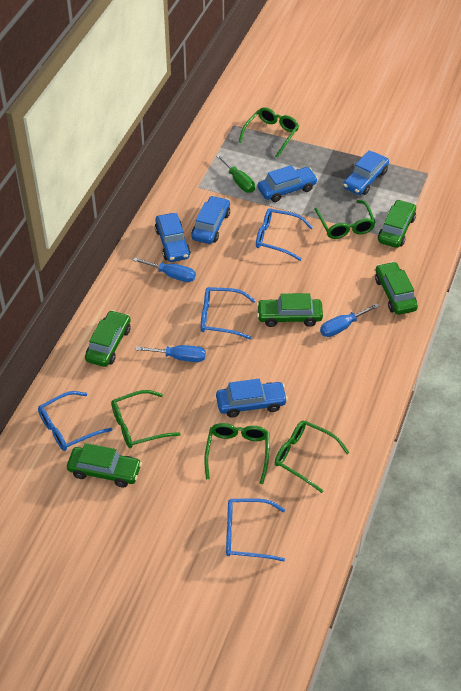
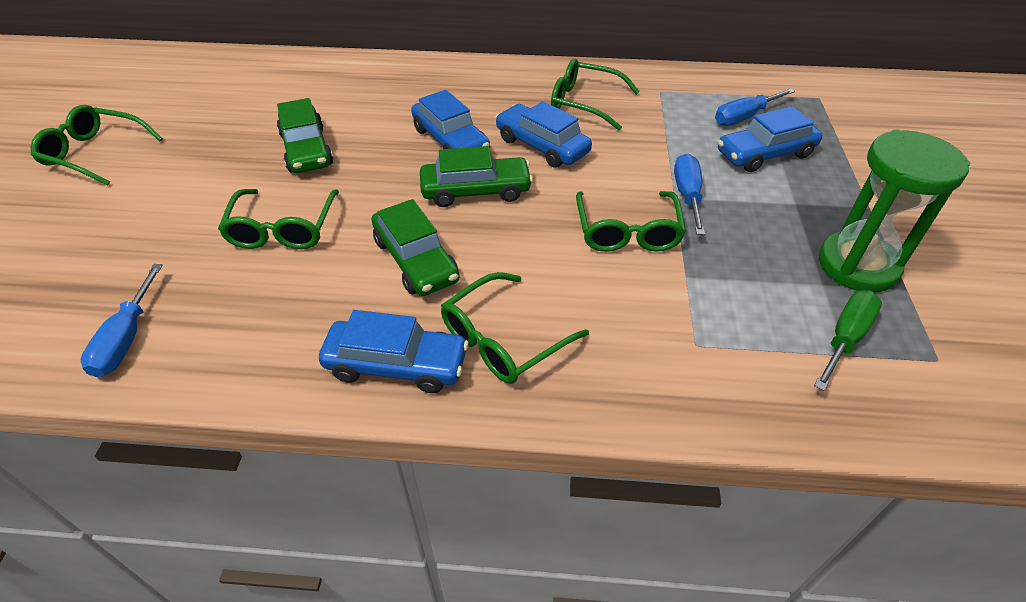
blue car: 5 -> 4
blue glasses: 4 -> 0
green car: 5 -> 3
green hourglass: 0 -> 1

